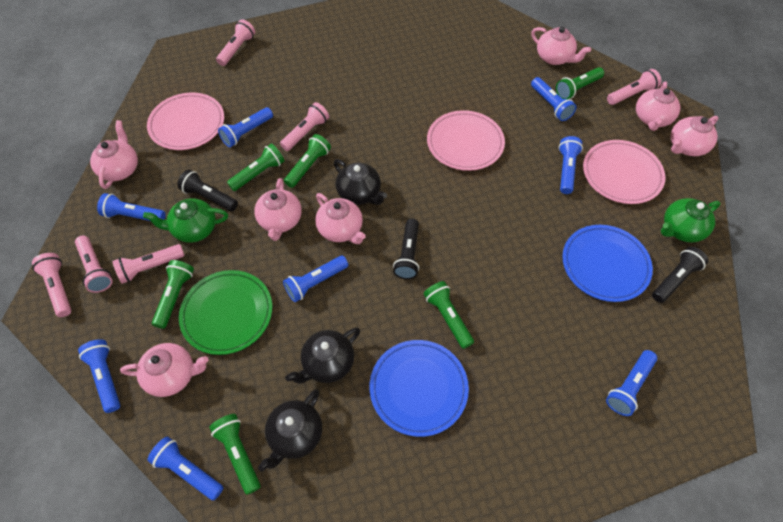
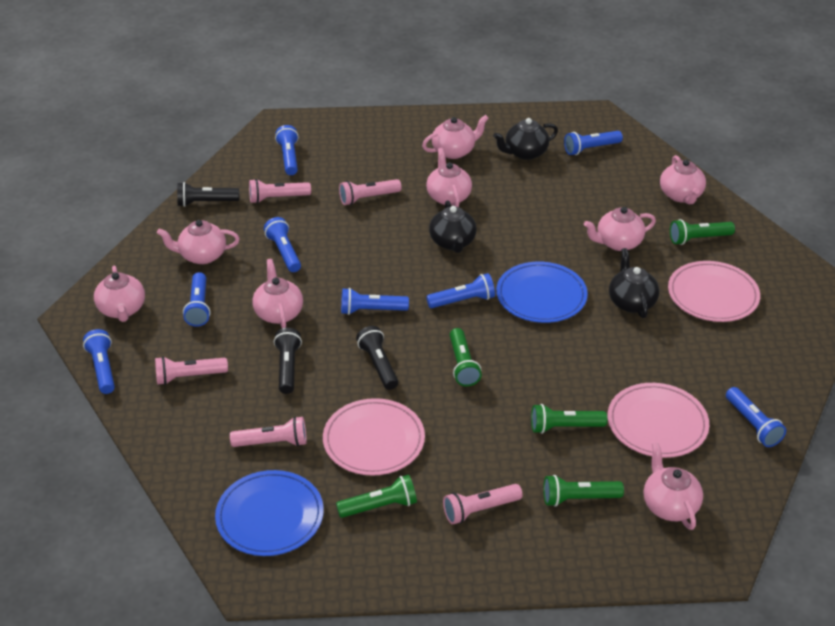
green flashlight: 6 -> 5
green plate: 1 -> 0
green teapot: 2 -> 0
pink flashlight: 6 -> 5
pink teapot: 7 -> 8

